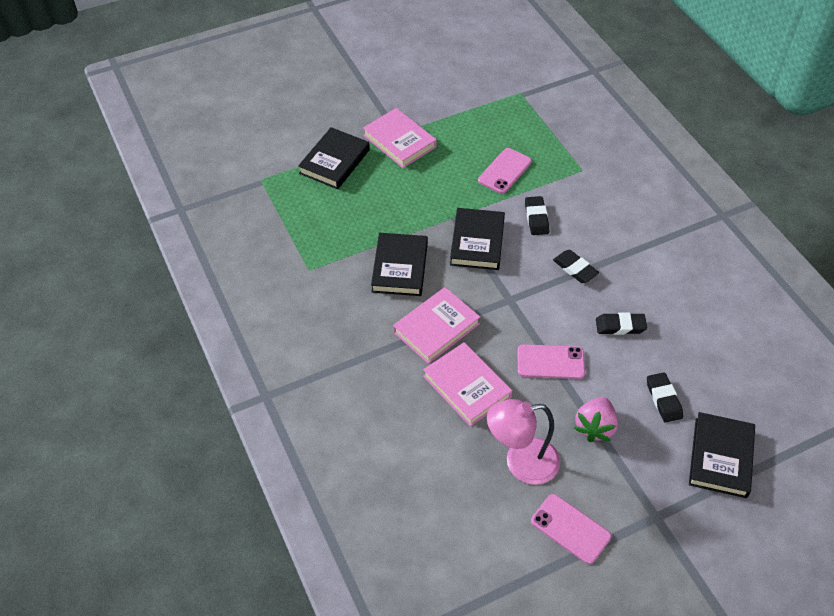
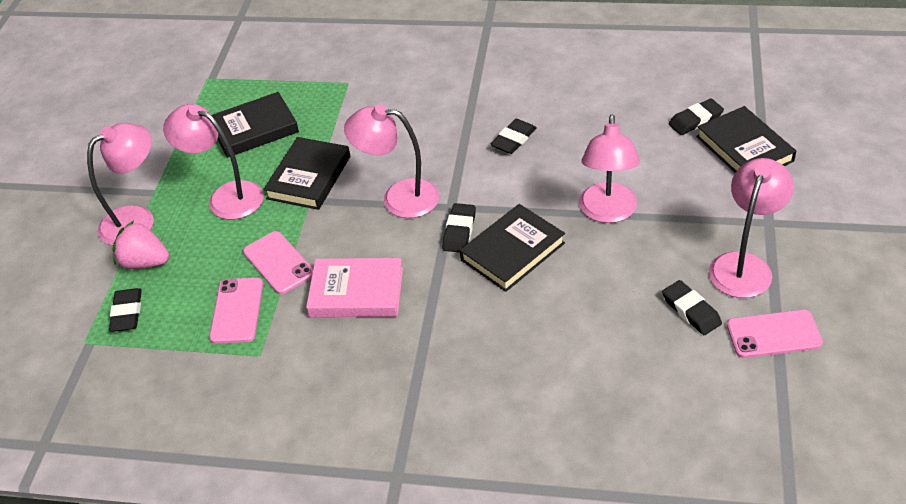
black eraser: 4 -> 5
pink book: 3 -> 1
pink lamp: 1 -> 5

